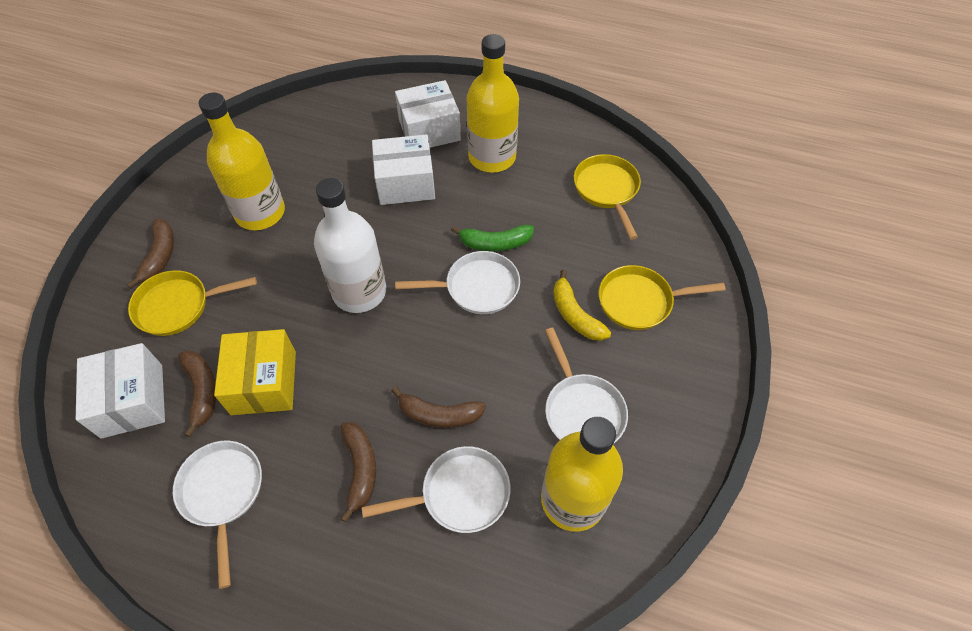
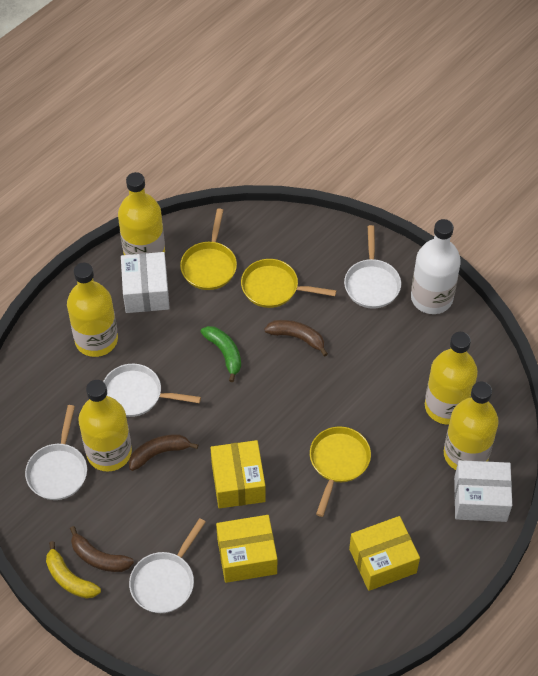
brown banana: 4 -> 3
white box: 3 -> 2
yellow bottle: 3 -> 5
yellow box: 1 -> 3

